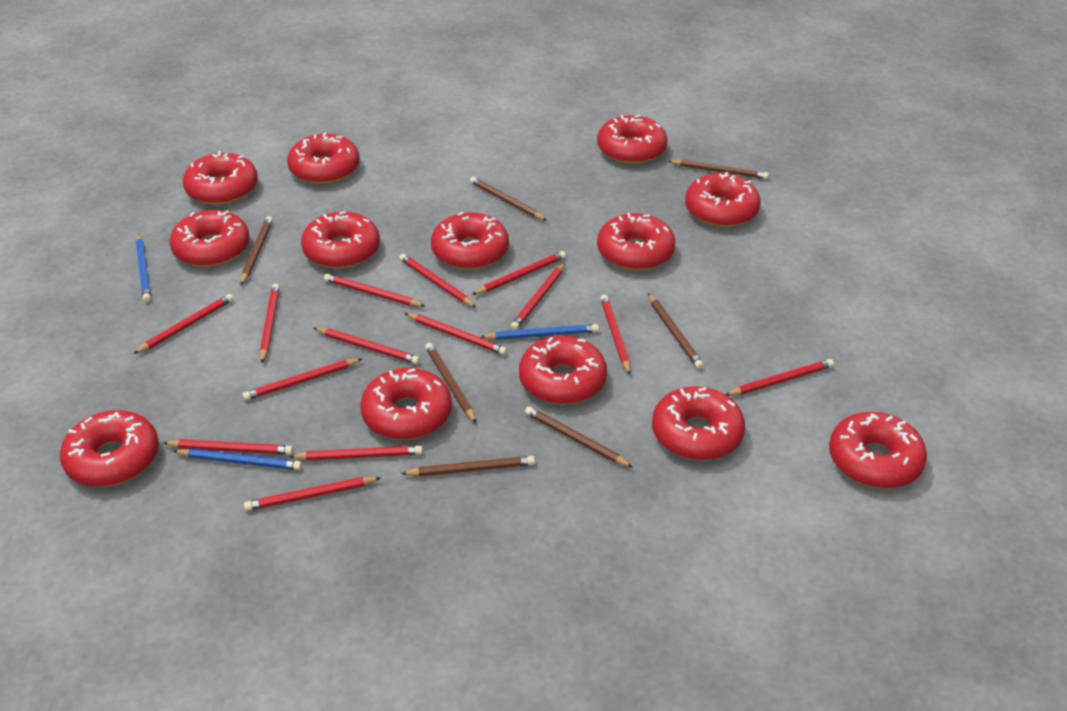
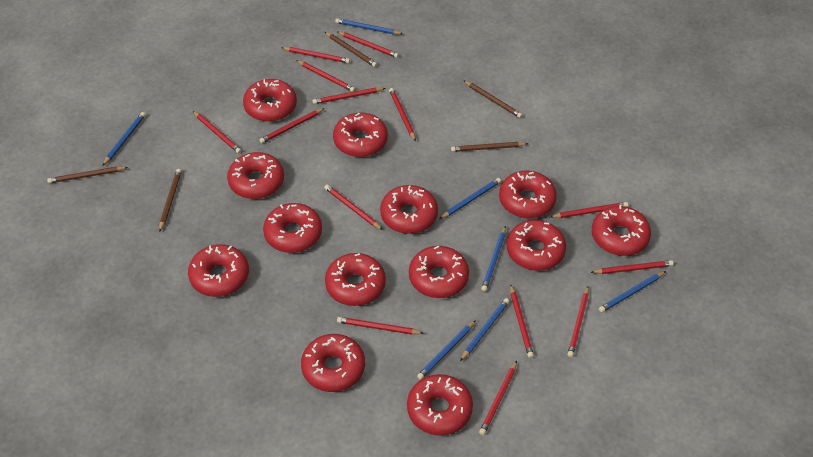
blue pencil: 3 -> 7
brown pencil: 7 -> 5

